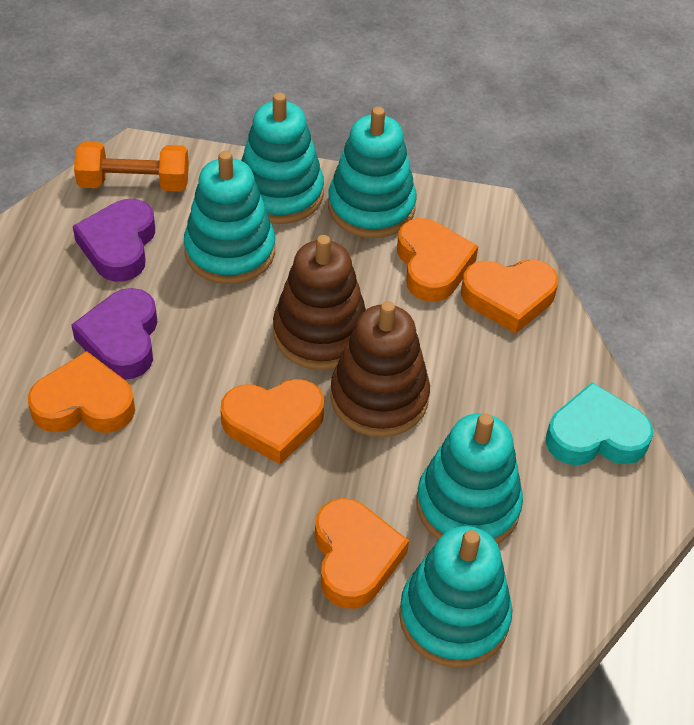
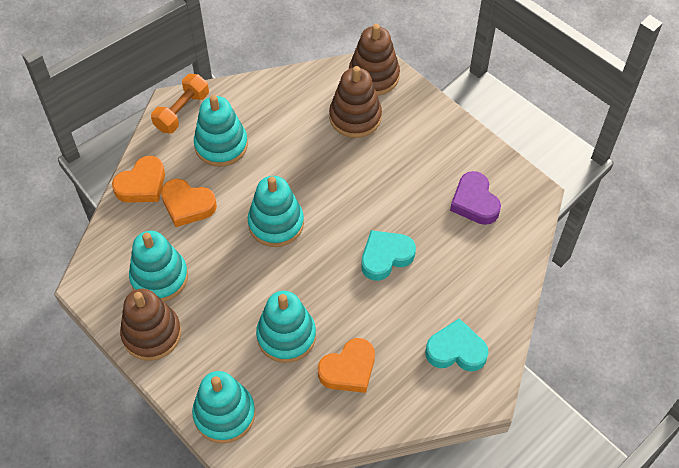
brown stacking toy: 2 -> 3
orange heart: 5 -> 3
purple heart: 2 -> 1
turquoise heart: 1 -> 2

